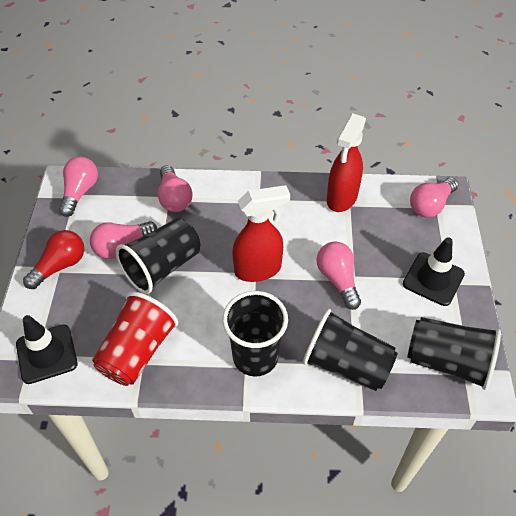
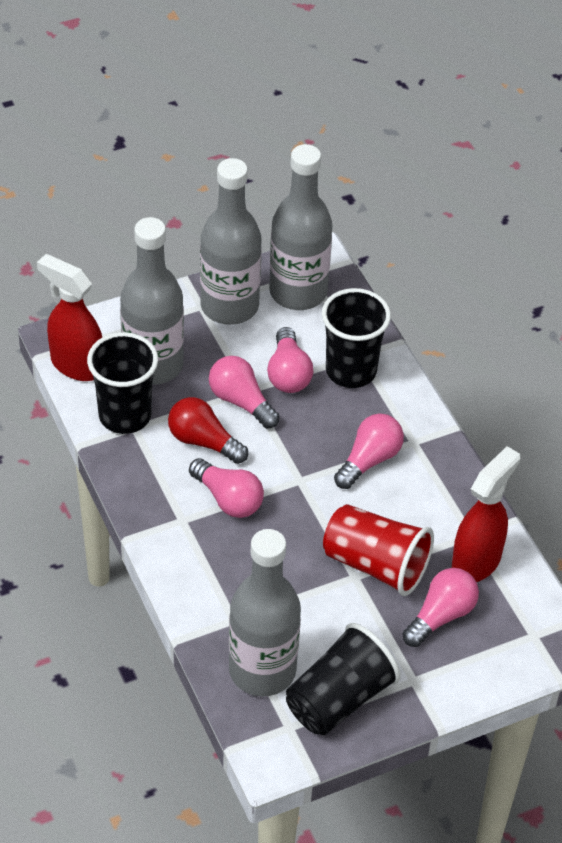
black cup: 4 -> 3
black traffic cone: 2 -> 0
grey bottle: 0 -> 4

